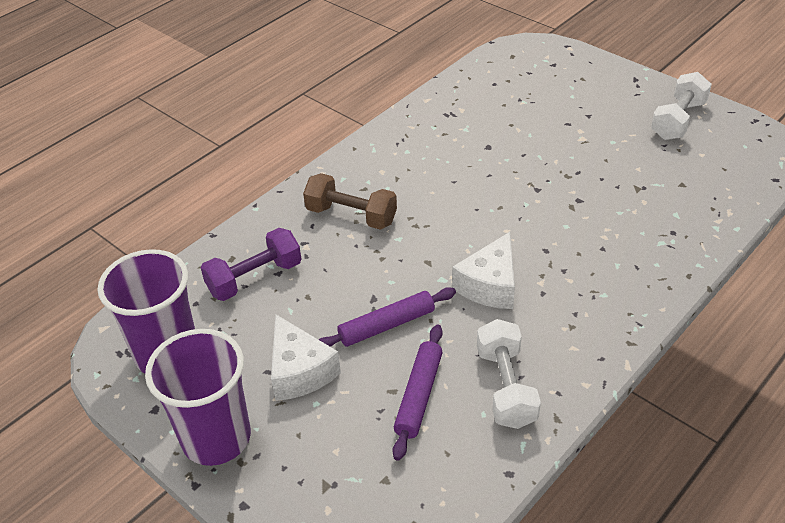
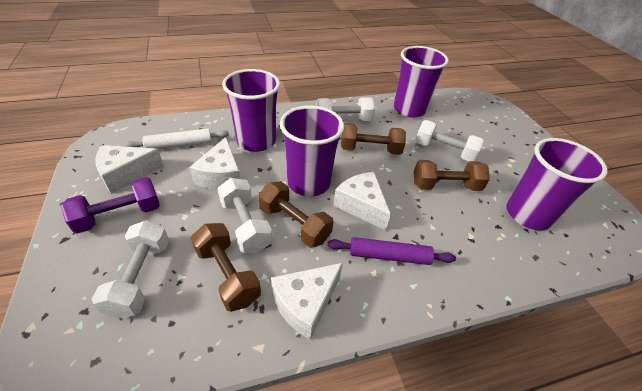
brown dumbbell: 1 -> 4
purple cup: 2 -> 4
purple rolling pin: 2 -> 1
white cheese: 2 -> 4
white dumbbell: 2 -> 4
white rolling pin: 0 -> 1

